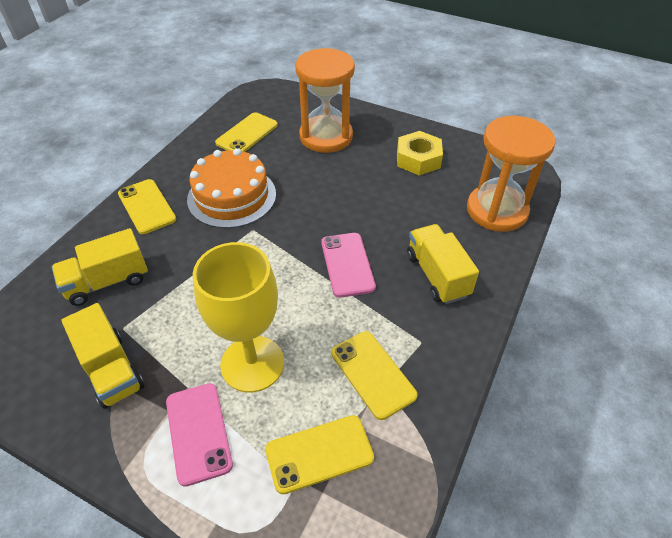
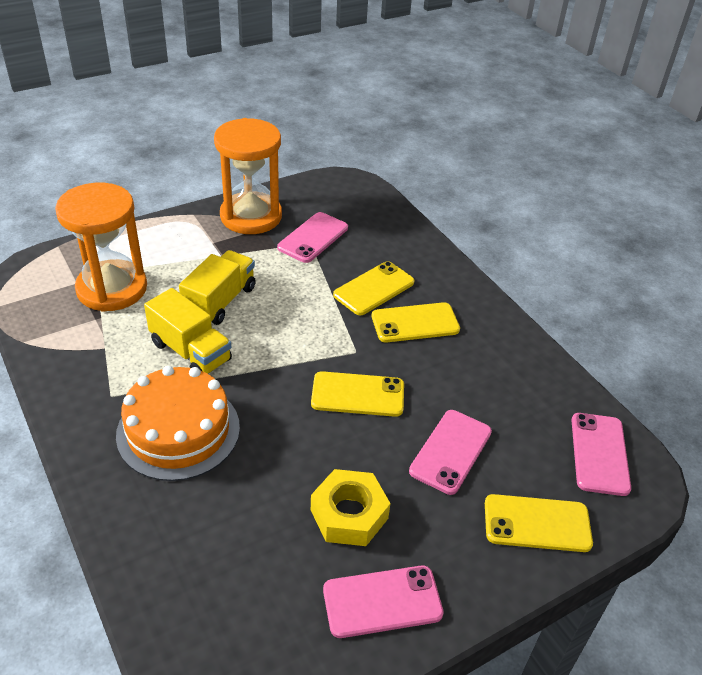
pink phone: 2 -> 4
yellow goblet: 1 -> 0
yellow truck: 3 -> 2

